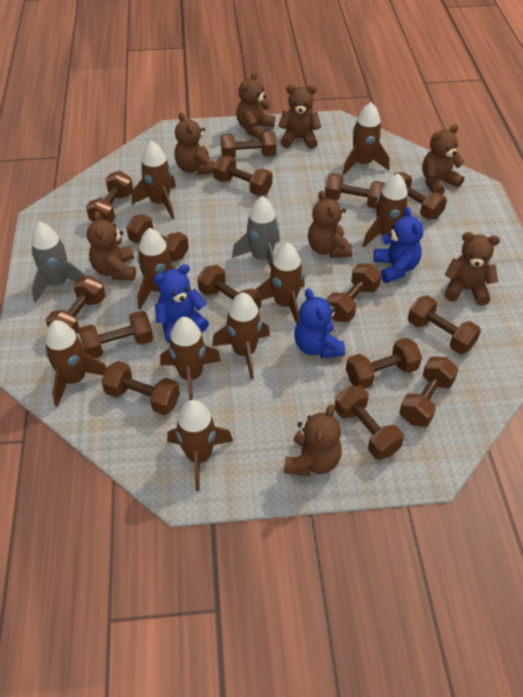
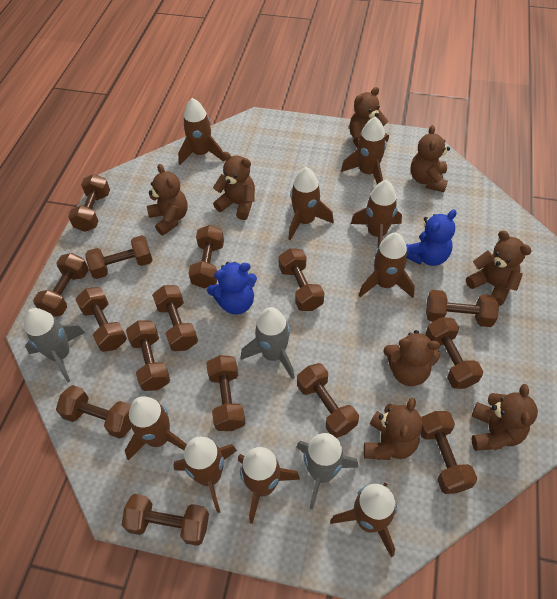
blue teddy bear: 3 -> 2
grey rocket: 2 -> 3

